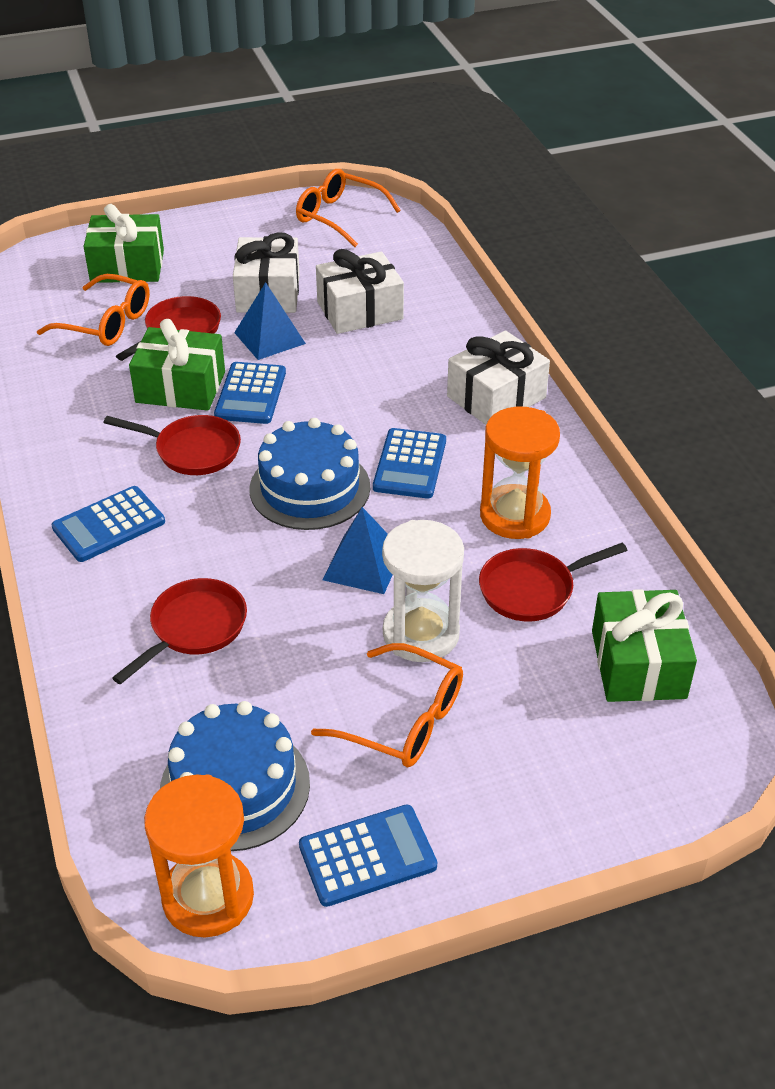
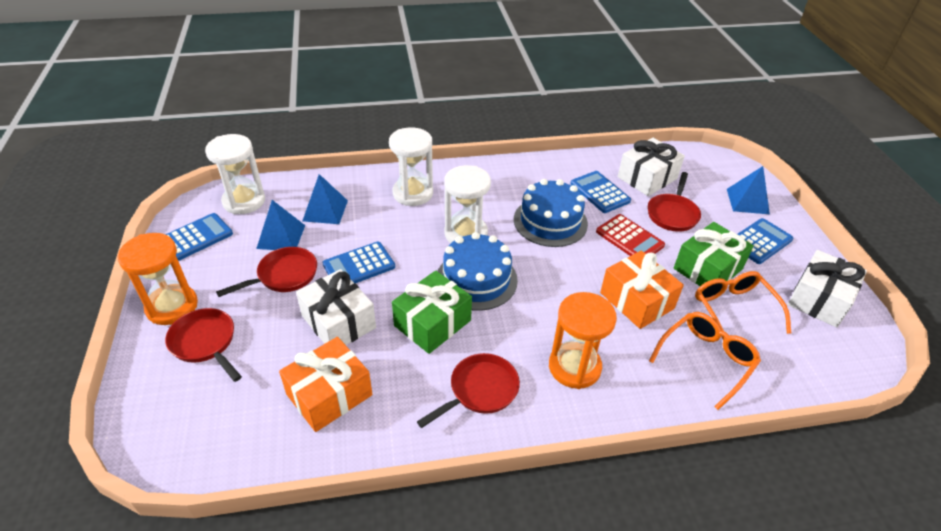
blue pyramid: 2 -> 3
green gift: 3 -> 2
orange gift: 0 -> 2
orange glasses: 3 -> 2
red calculator: 0 -> 1
white hourglass: 1 -> 3

